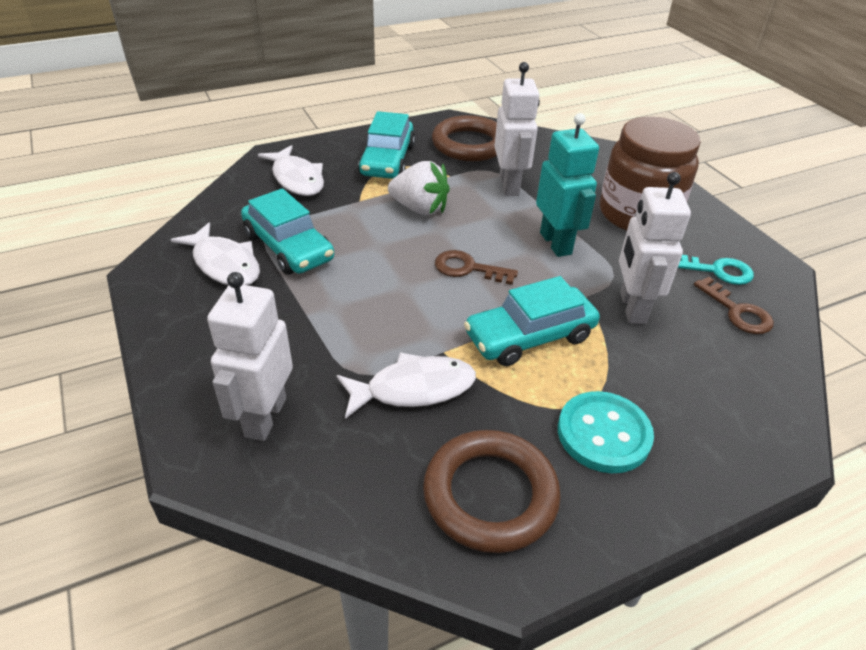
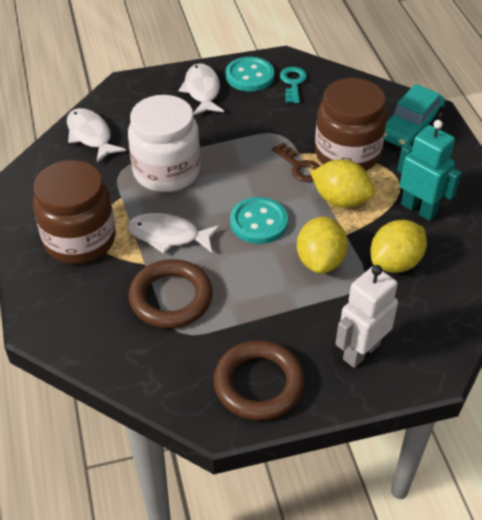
brown jar: 1 -> 2
brown key: 2 -> 1
turquoise button: 1 -> 2
turquoise car: 3 -> 1
white jar: 0 -> 1
white robot: 3 -> 1
white strawberry: 1 -> 0
yellow lemon: 0 -> 3

